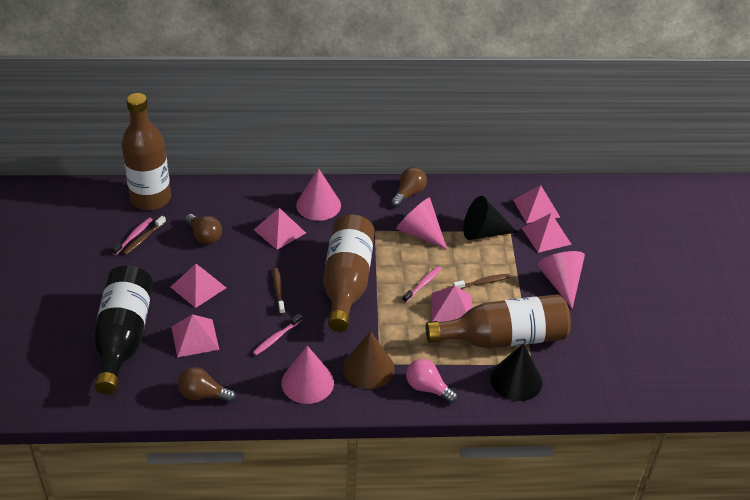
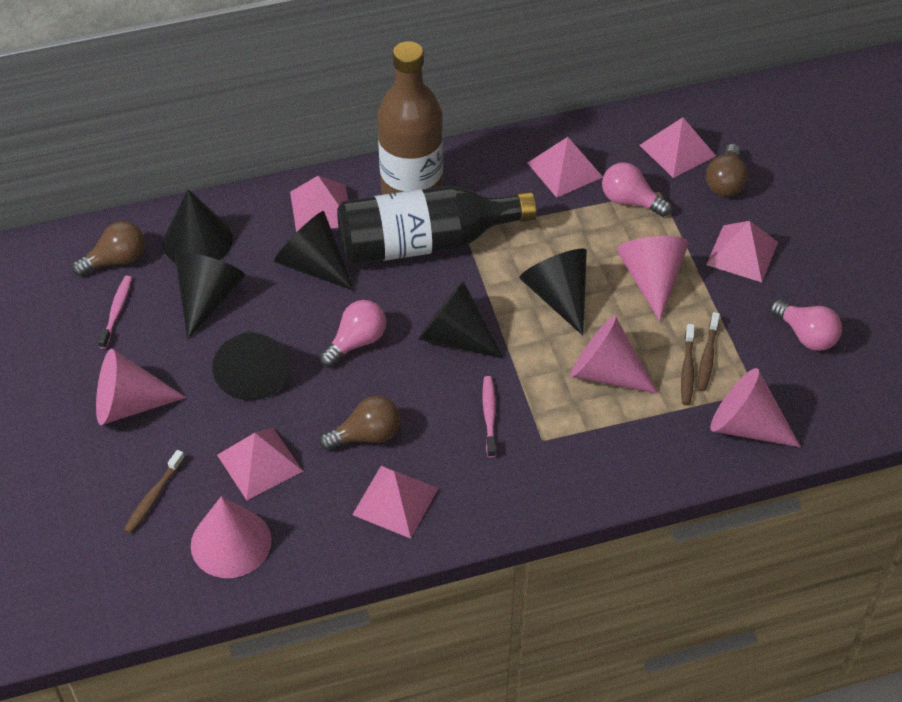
black cone: 2 -> 6
brown bottle: 3 -> 1
brown cone: 1 -> 0
pink cone: 4 -> 5
pink light bulb: 1 -> 3
pink toothbrush: 3 -> 2

